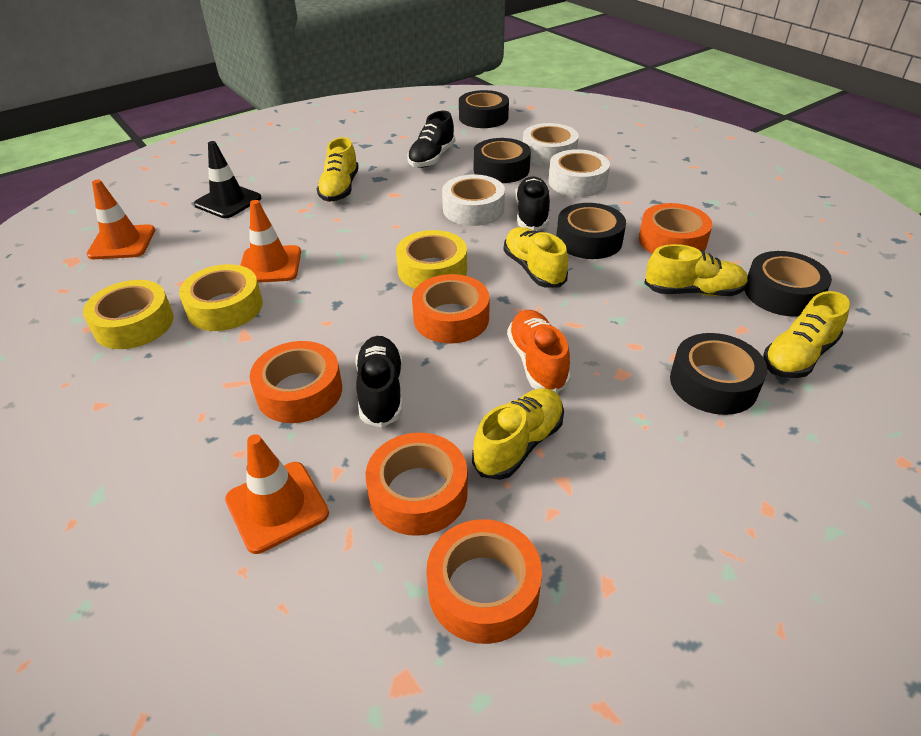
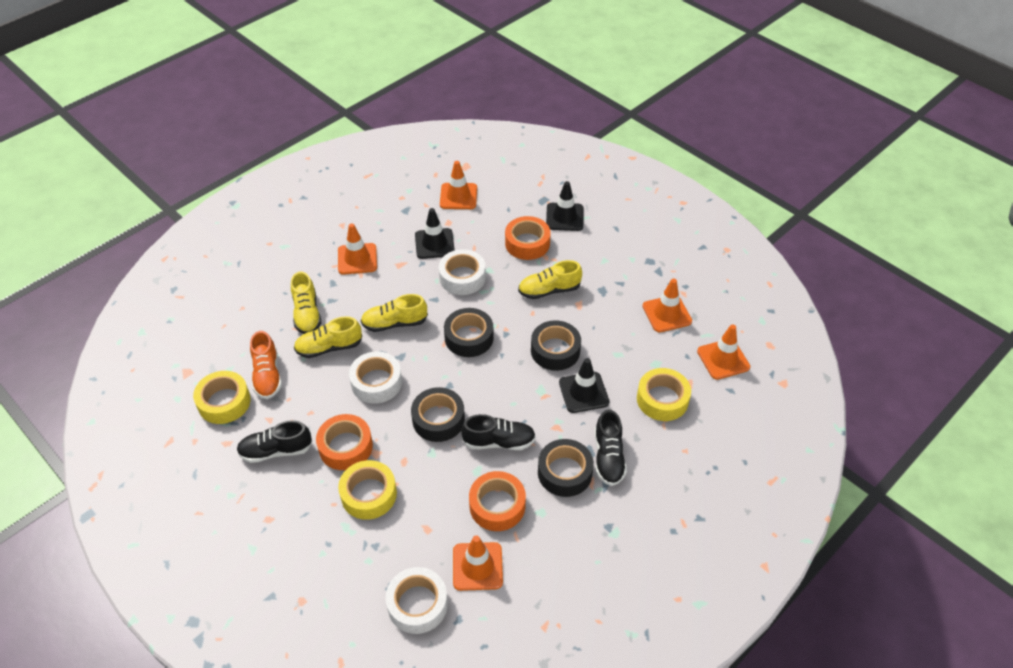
black tape: 5 -> 4
black traffic cone: 1 -> 3
orange tape: 5 -> 3
orange traffic cone: 3 -> 5
yellow shoe: 5 -> 4

